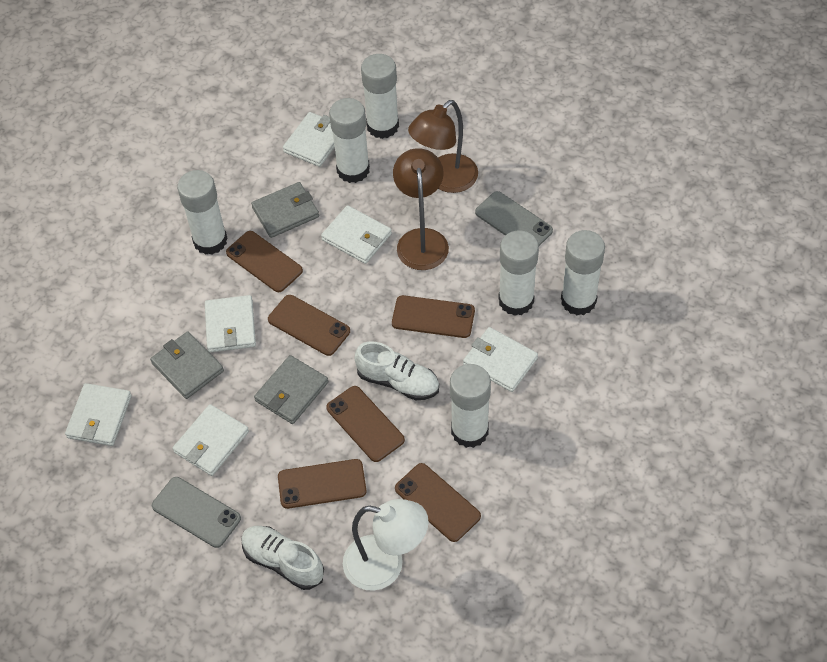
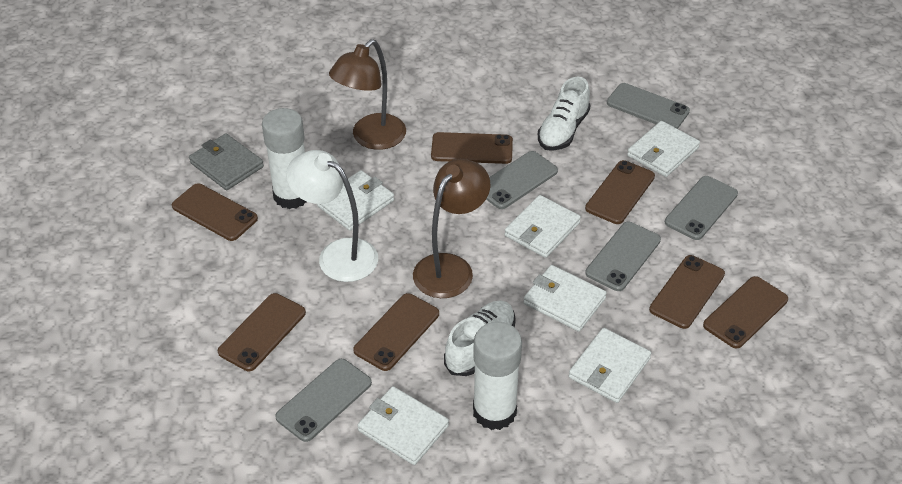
brown phone: 6 -> 7
grey phone: 2 -> 5
grey wallet: 3 -> 1
white glue stick: 6 -> 2

